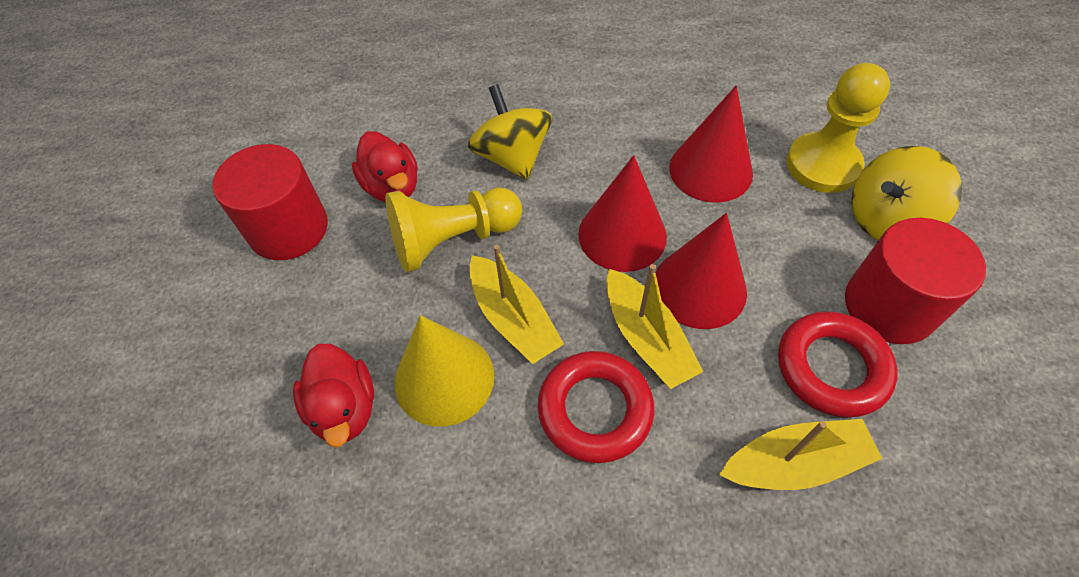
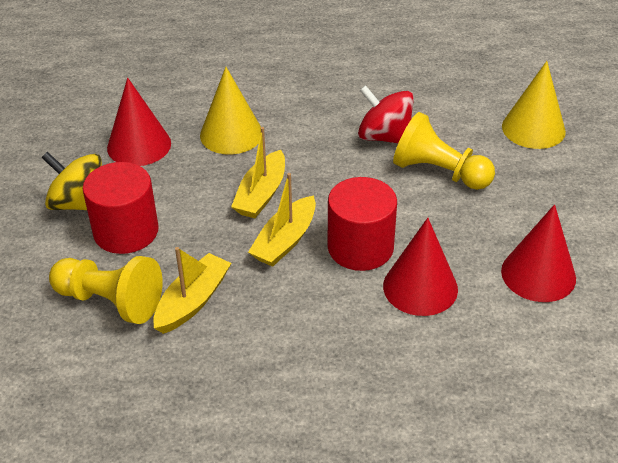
red duck: 2 -> 0
red ring: 2 -> 0
red spinning top: 0 -> 1
yellow cone: 1 -> 2
yellow spinning top: 2 -> 1

